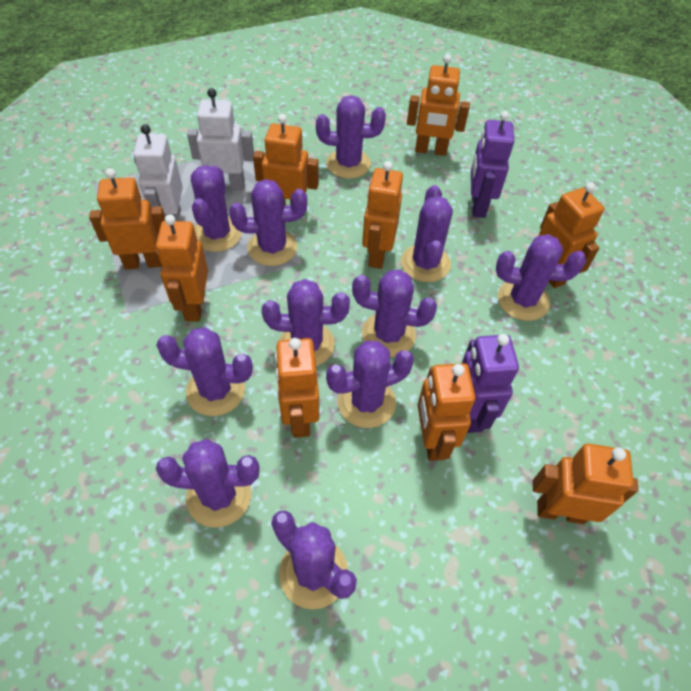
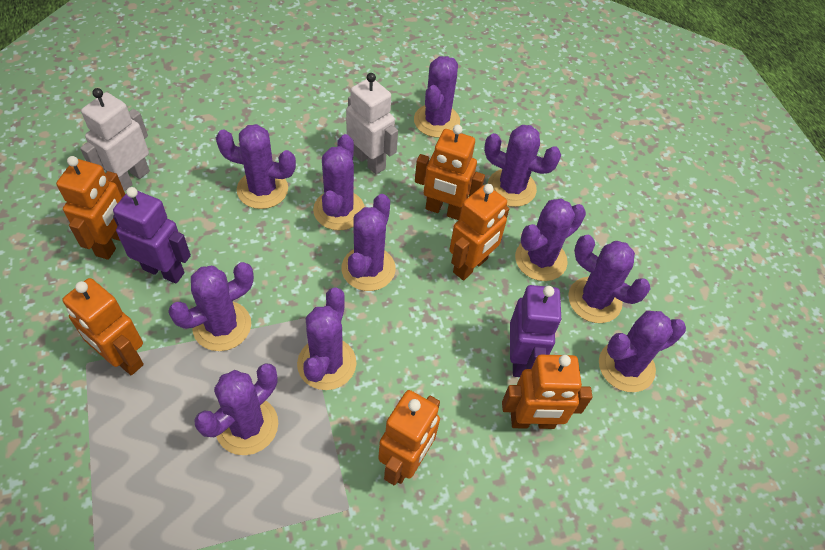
orange robot: 9 -> 6

